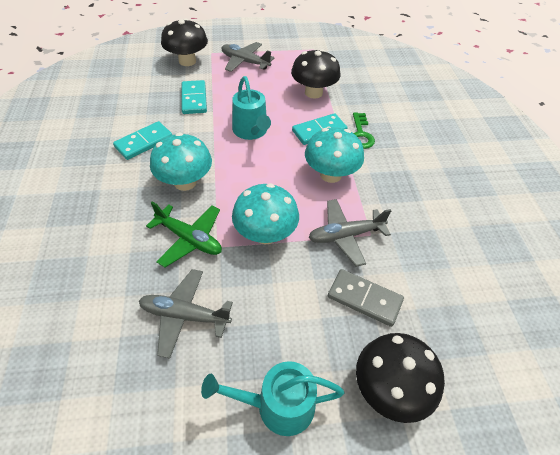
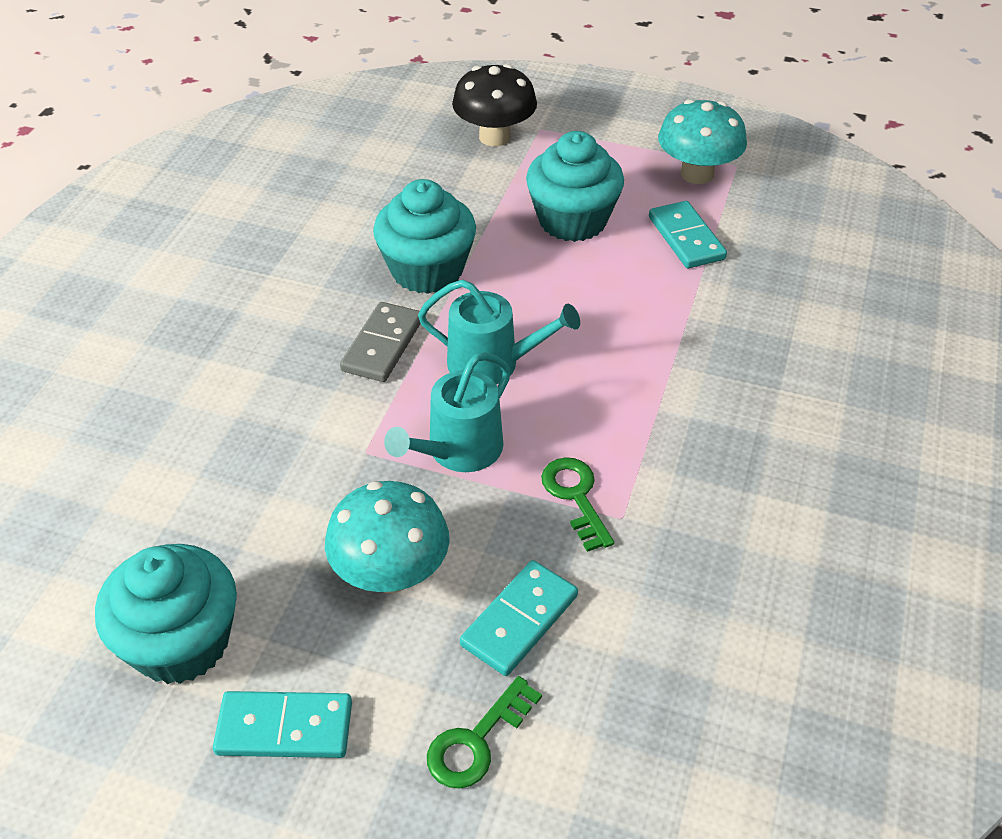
black mushroom: 3 -> 1
green key: 1 -> 2
green plane: 1 -> 0
grey plane: 3 -> 0
turquoise cupcake: 0 -> 3
turquoise mushroom: 3 -> 2

